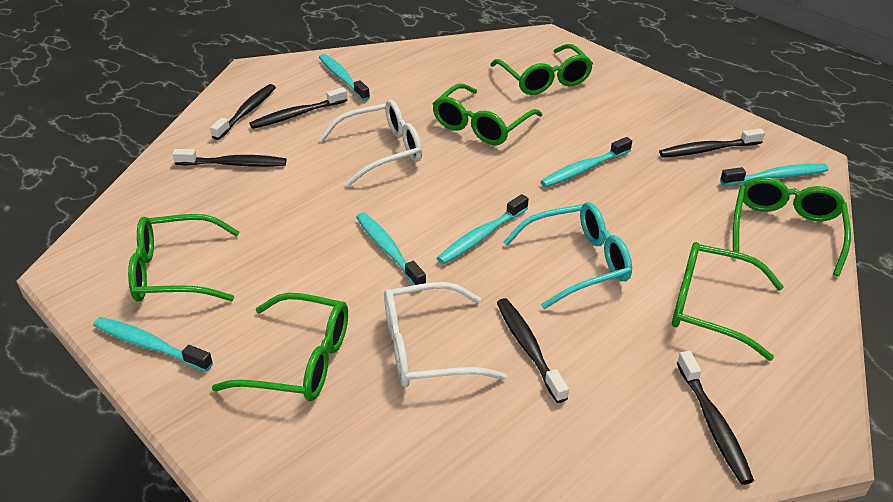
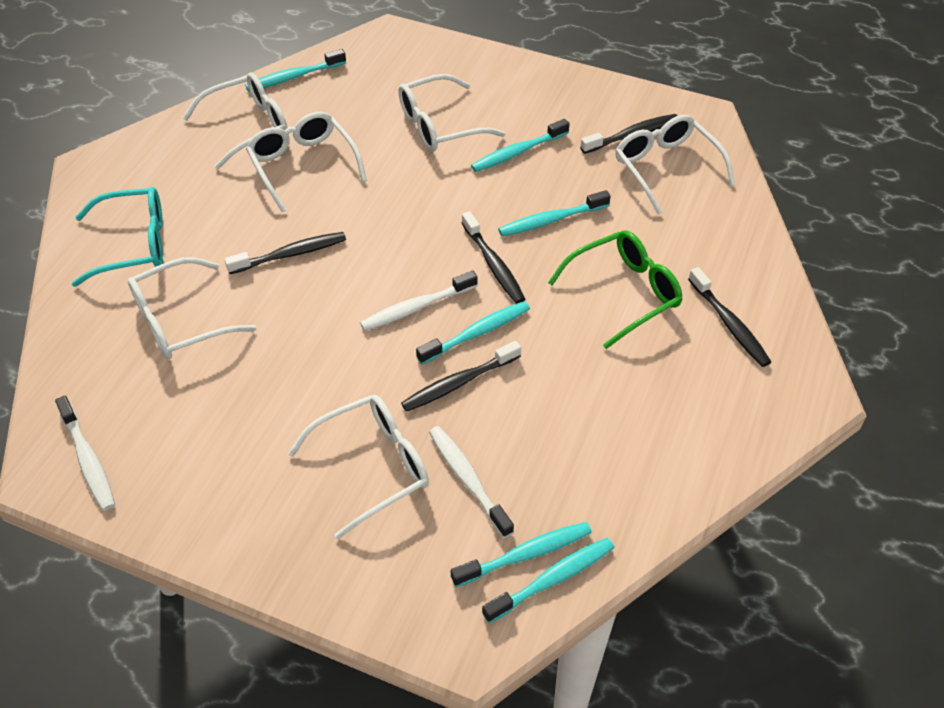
black toothbrush: 6 -> 5
green glasses: 6 -> 1
white glasses: 2 -> 6
white toothbrush: 0 -> 3

